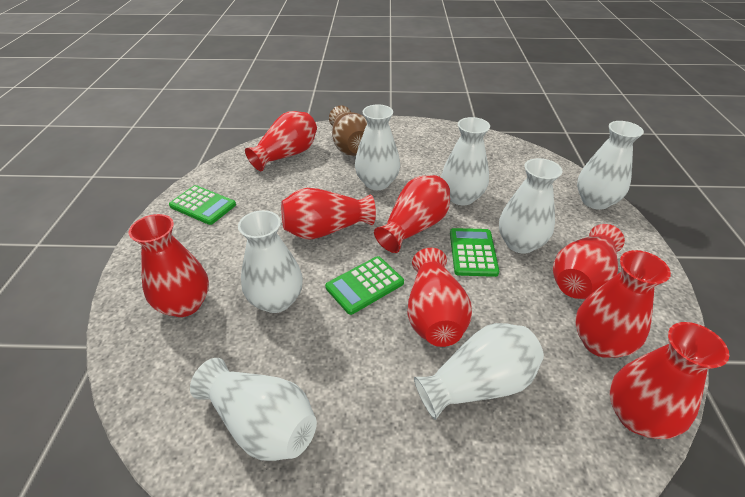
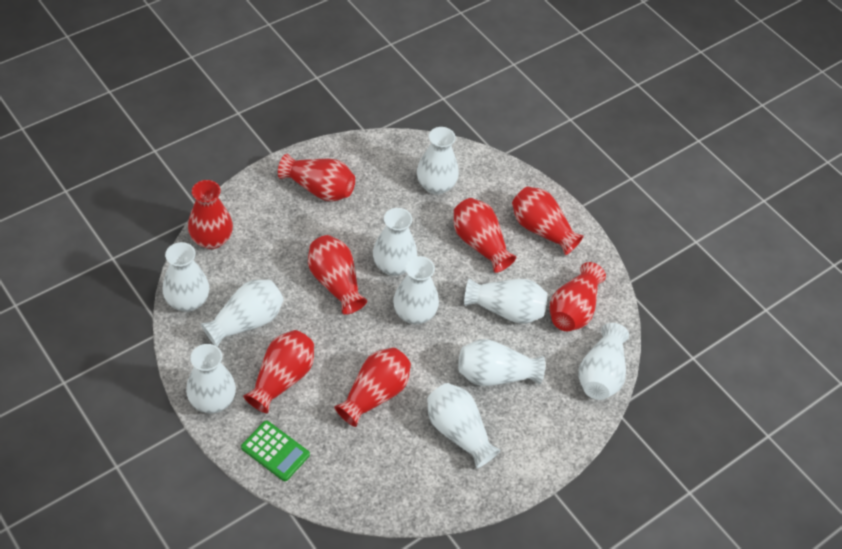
brown vase: 1 -> 0
green calculator: 3 -> 1
white vase: 7 -> 10

